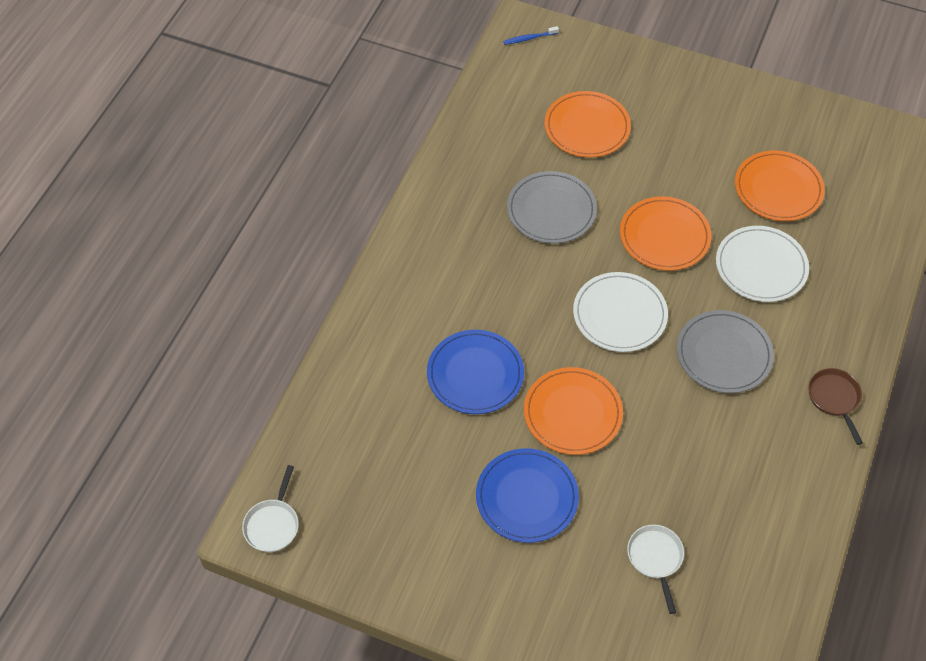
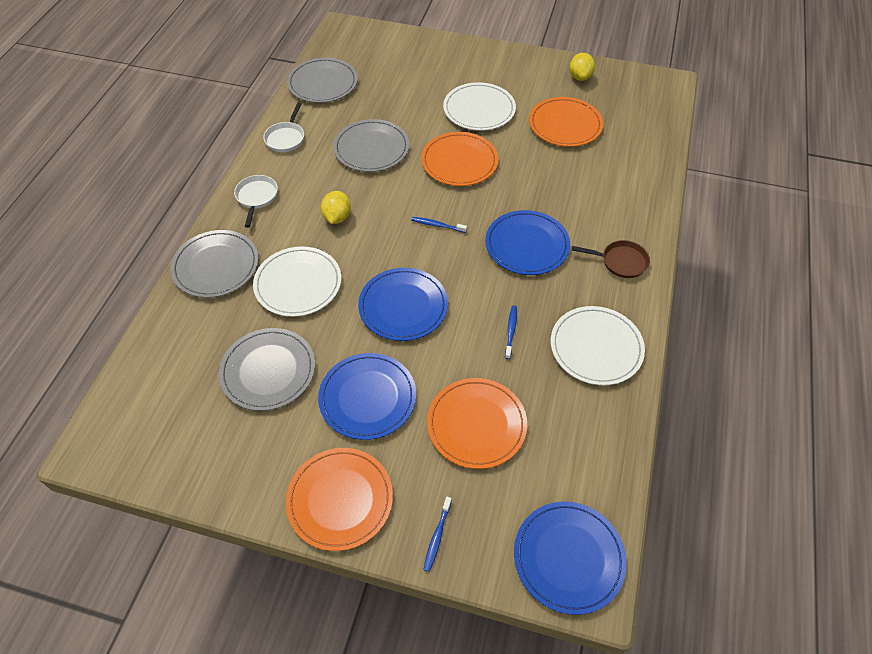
blue plate: 2 -> 4
blue toothbrush: 1 -> 3
grey plate: 2 -> 4
white plate: 2 -> 3
yellow lemon: 0 -> 2

